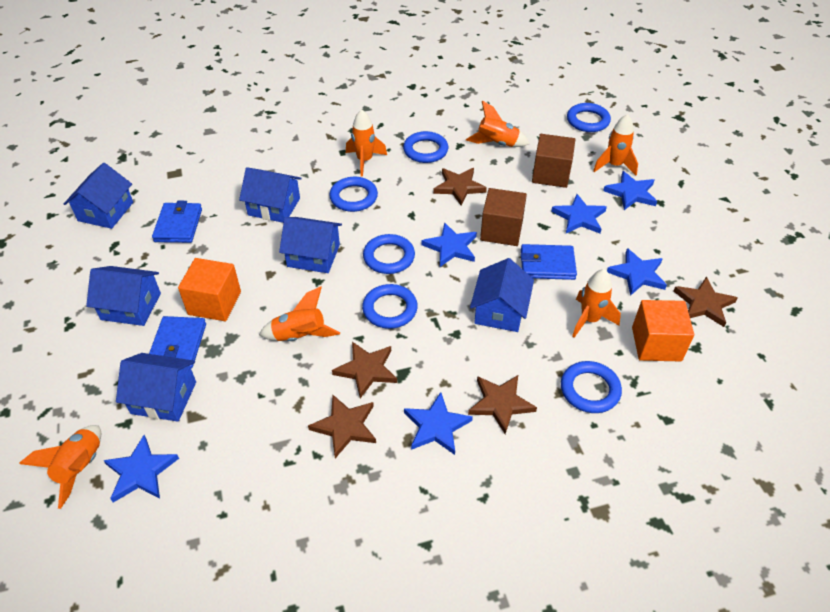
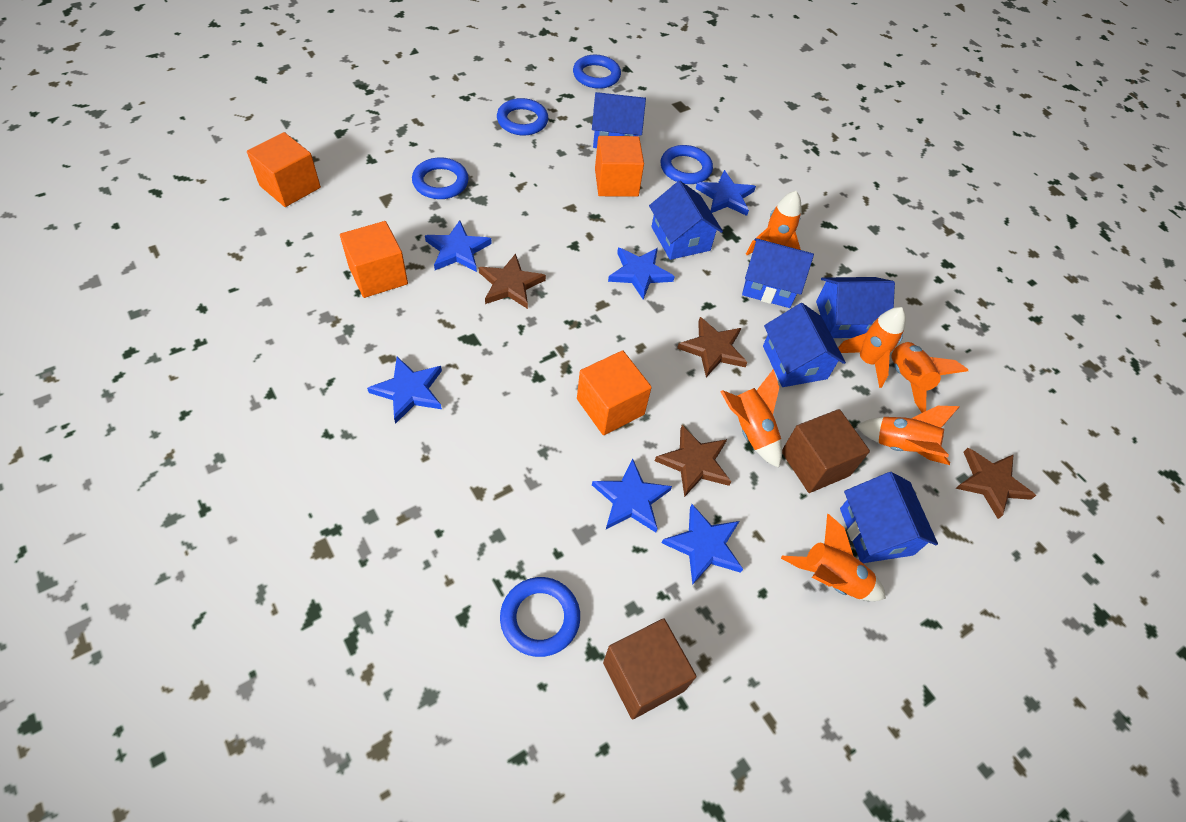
blue ring: 6 -> 5
blue wallet: 3 -> 0
brown star: 5 -> 4
orange cube: 2 -> 4

